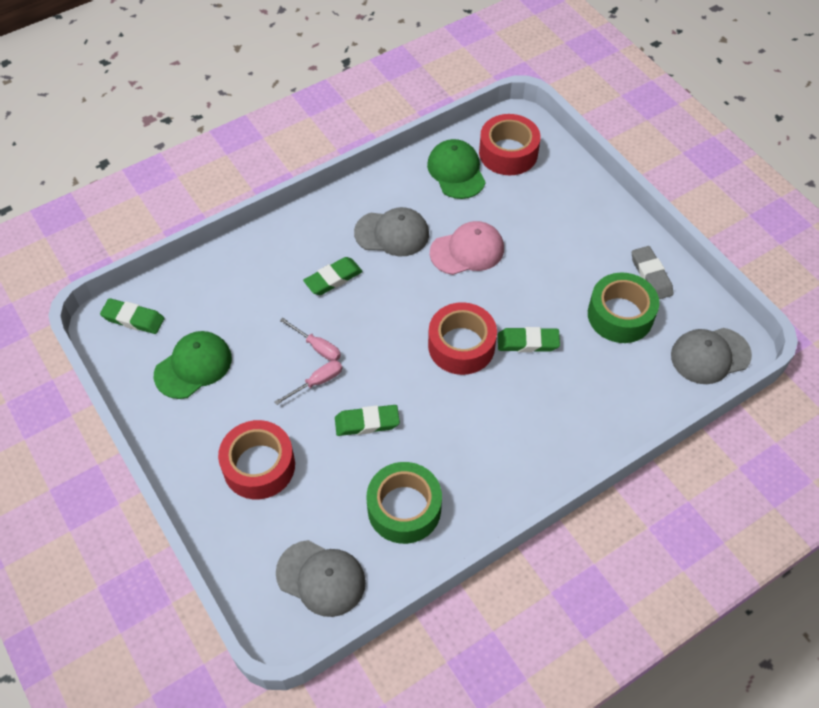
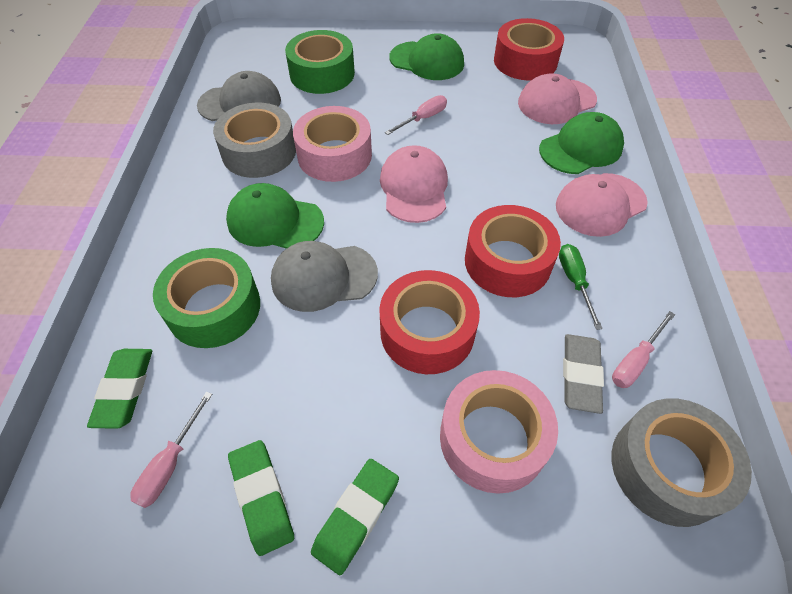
green cap: 2 -> 3
green eraser: 4 -> 3
green screwdriver: 0 -> 1
grey cap: 3 -> 2
grey tape: 0 -> 2
pink cap: 1 -> 3
pink screwdriver: 2 -> 3
pink tape: 0 -> 2

